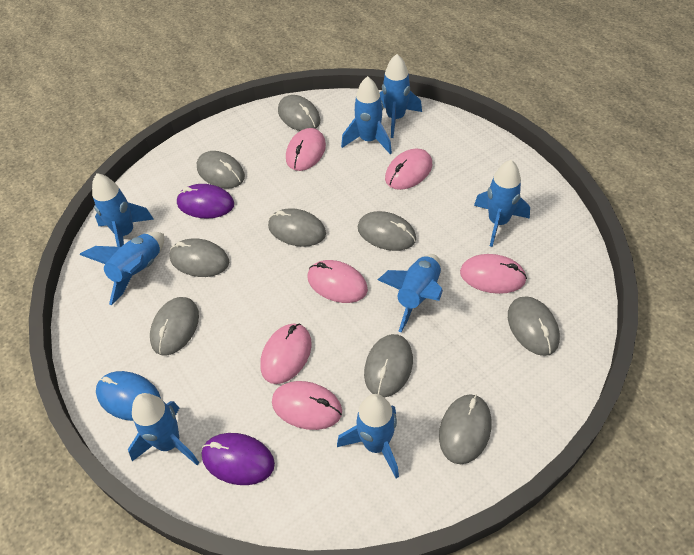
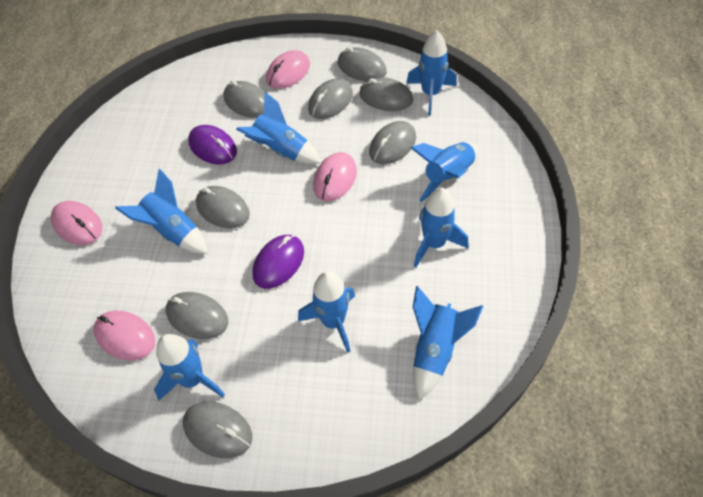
blue mouse: 1 -> 0
grey mouse: 9 -> 8
pink mouse: 6 -> 4

